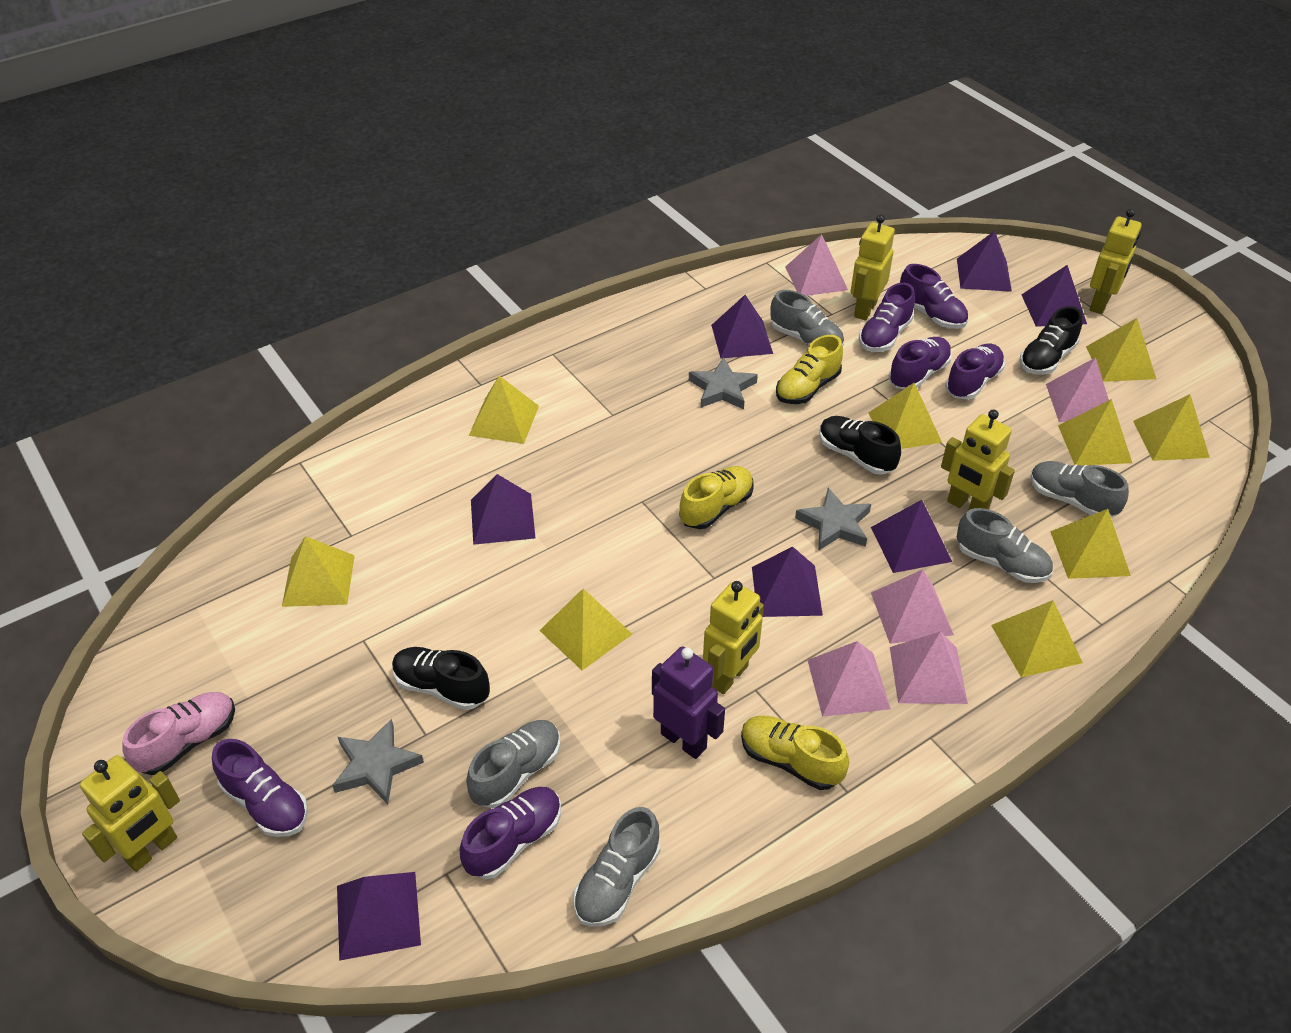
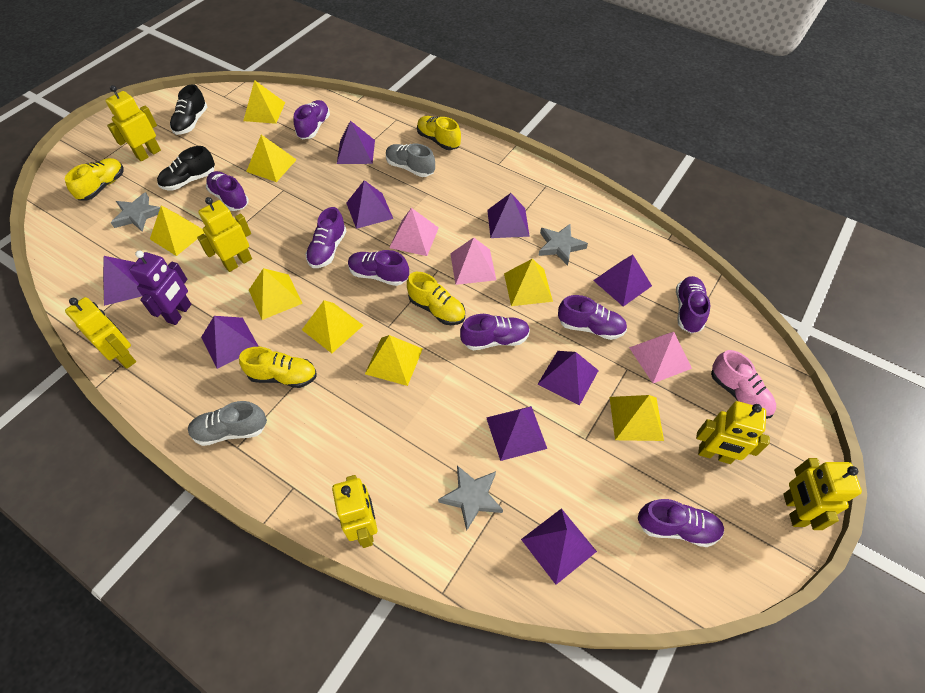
black shoe: 3 -> 2
grey shoe: 5 -> 2
pink pyramid: 5 -> 3
purple pyramid: 7 -> 9
purple shoe: 6 -> 8
yellow pyramid: 9 -> 8
yellow robot: 5 -> 6
yellow shoe: 3 -> 4

